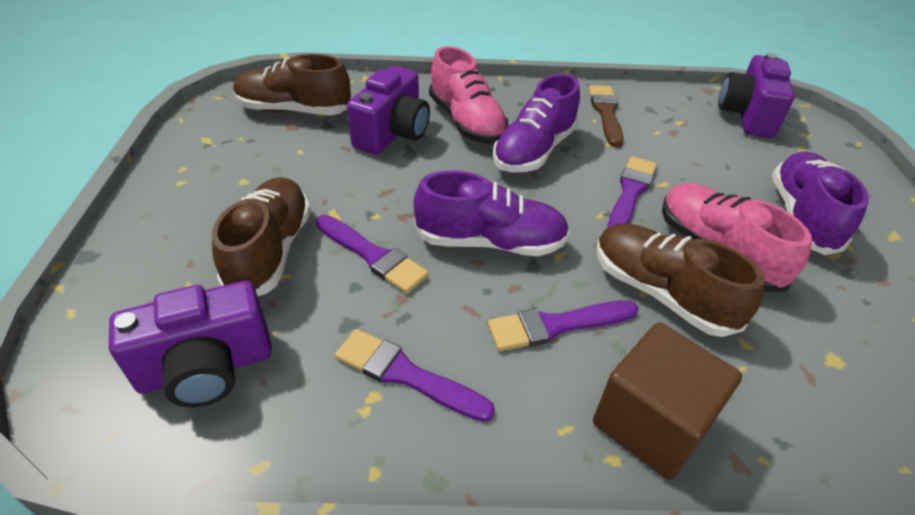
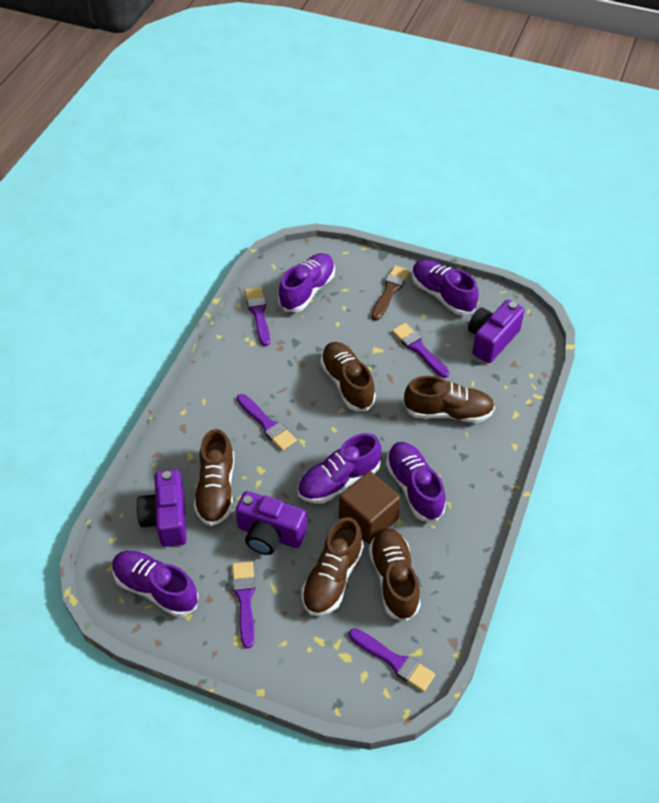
brown shoe: 3 -> 5
pink shoe: 2 -> 0
purple brush: 4 -> 5
purple shoe: 3 -> 5

